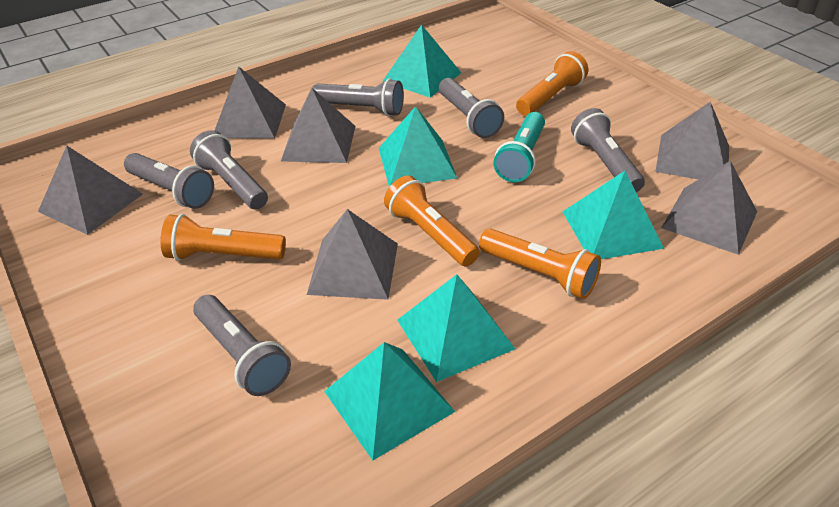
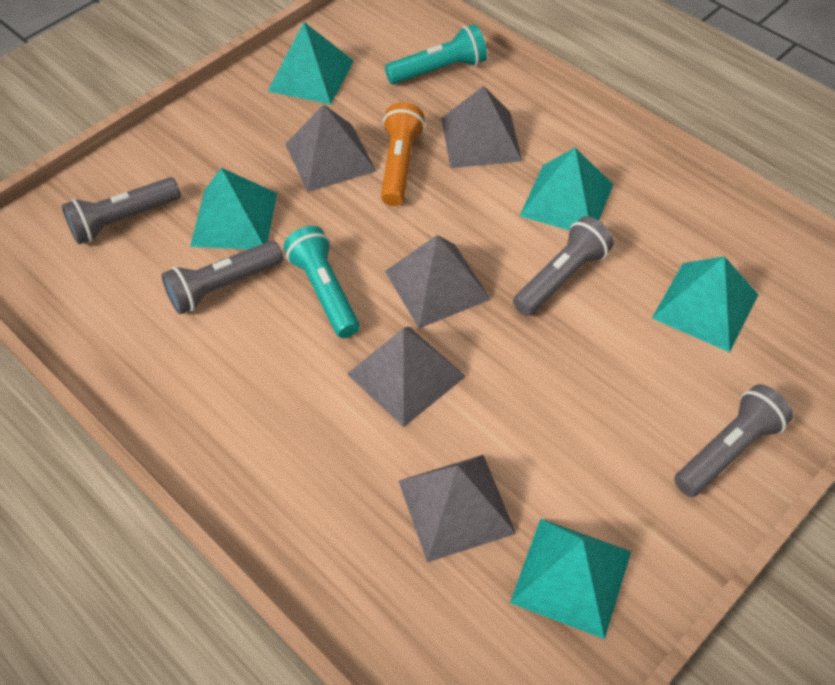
grey flashlight: 6 -> 4
grey pyramid: 6 -> 5
orange flashlight: 4 -> 1
turquoise flashlight: 1 -> 2

